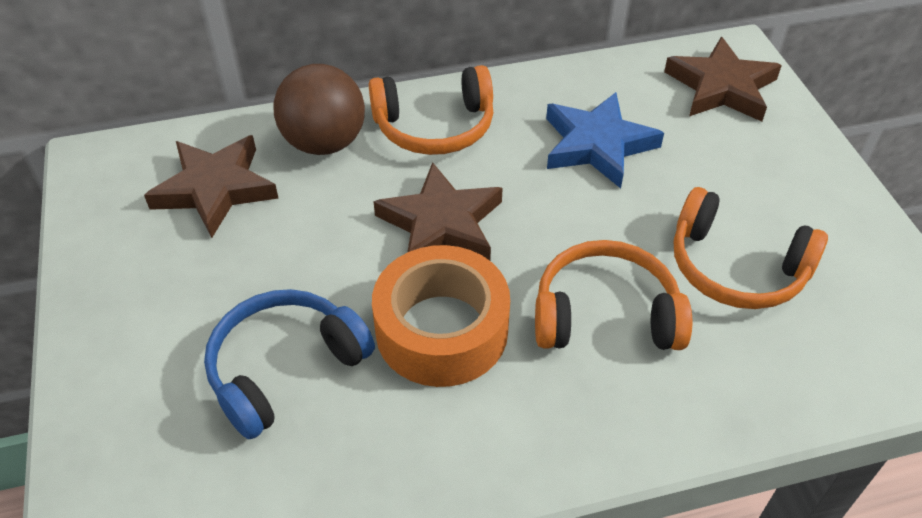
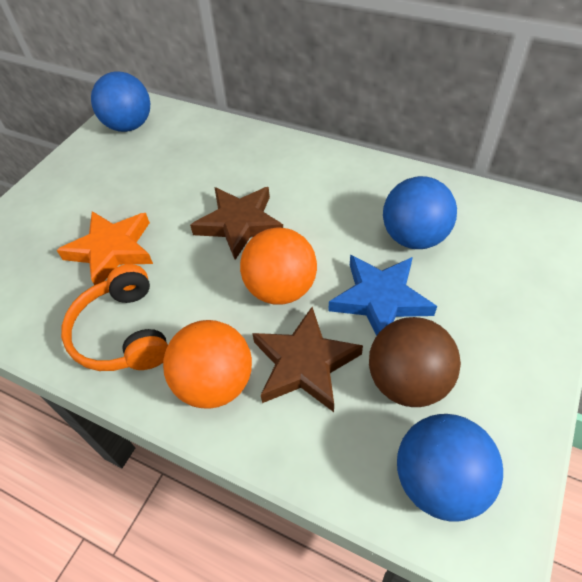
blue ball: 0 -> 3
blue headphones: 1 -> 0
brown star: 3 -> 2
orange ball: 0 -> 2
orange headphones: 3 -> 1
orange star: 0 -> 1
orange tape: 1 -> 0

